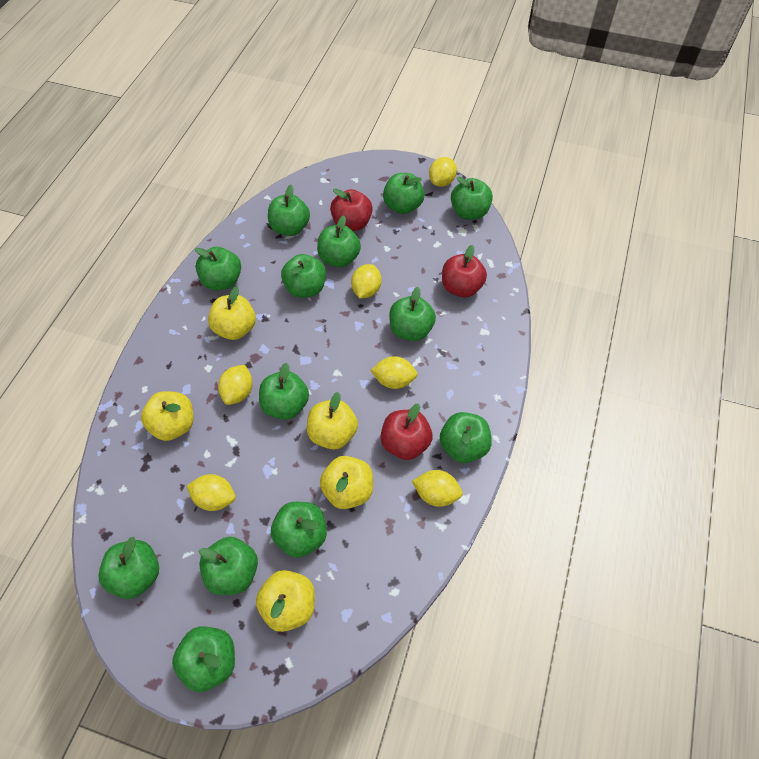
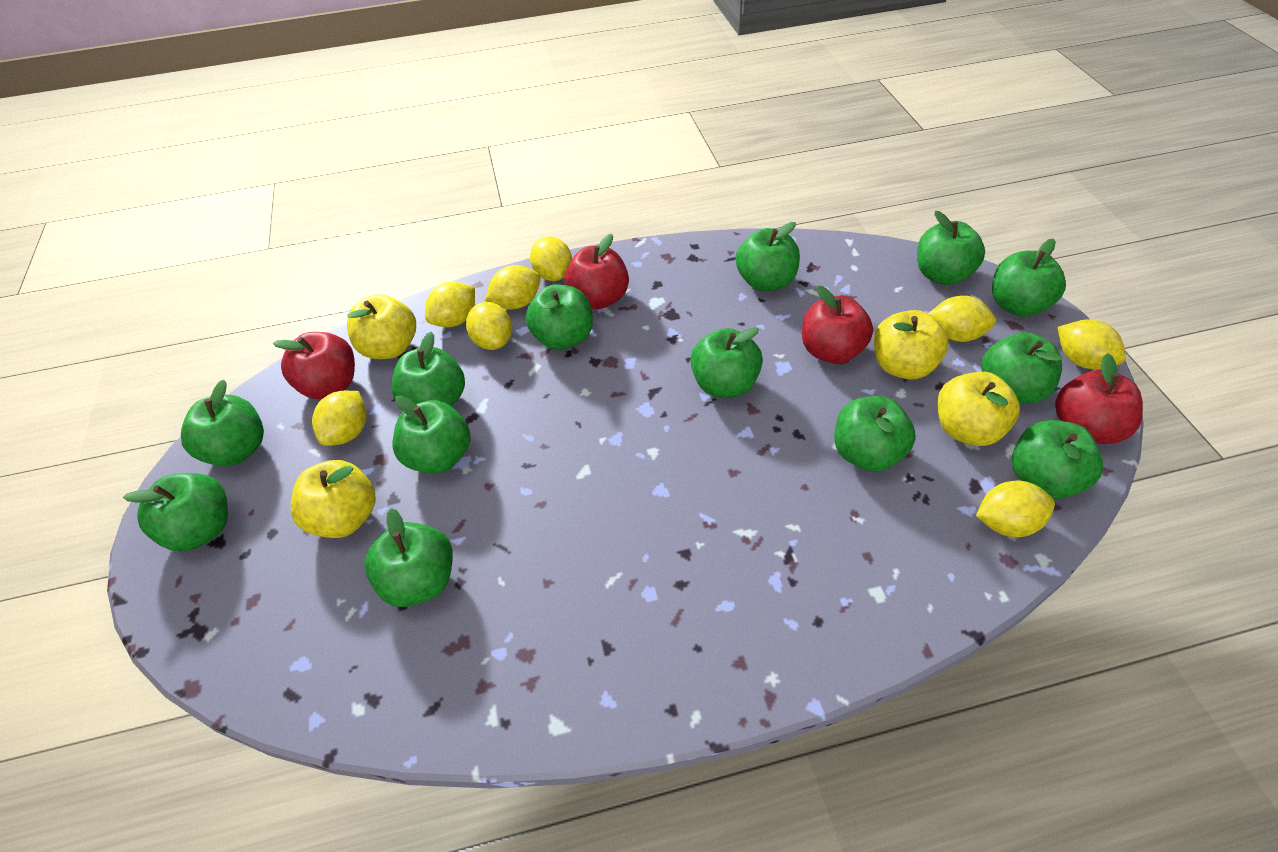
red apple: 3 -> 4
yellow apple: 5 -> 4
yellow lemon: 6 -> 8

